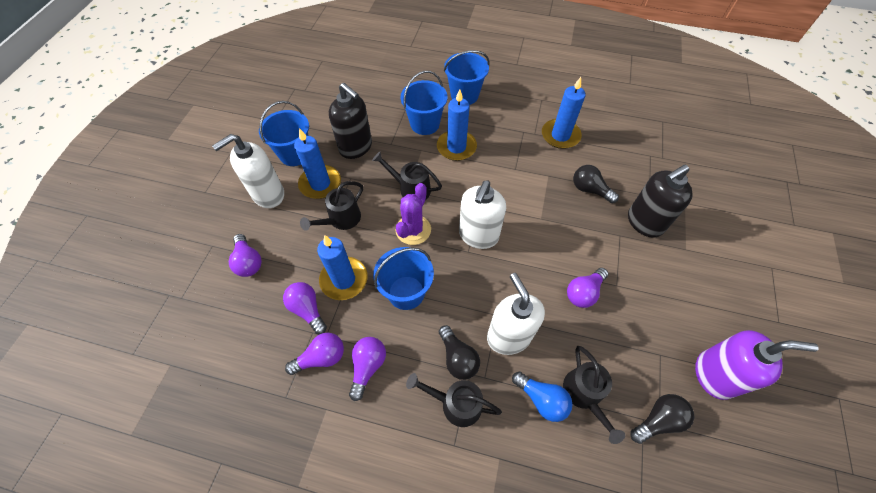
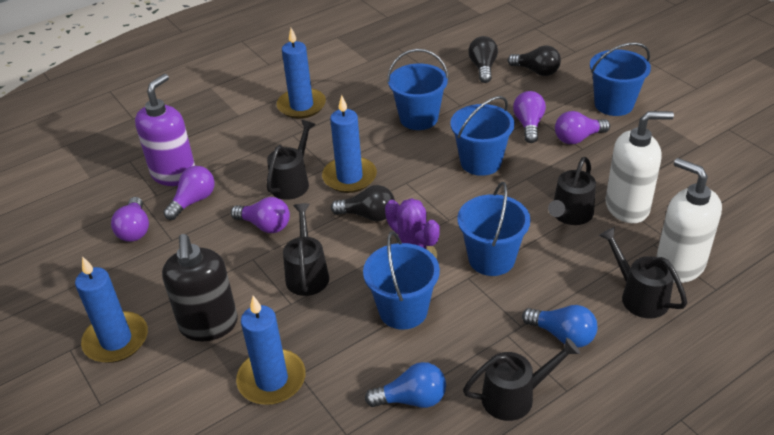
black soap dispenser: 2 -> 1
black watering can: 4 -> 5
blue bucket: 4 -> 5
blue light bulb: 1 -> 2
white soap dispenser: 3 -> 2

